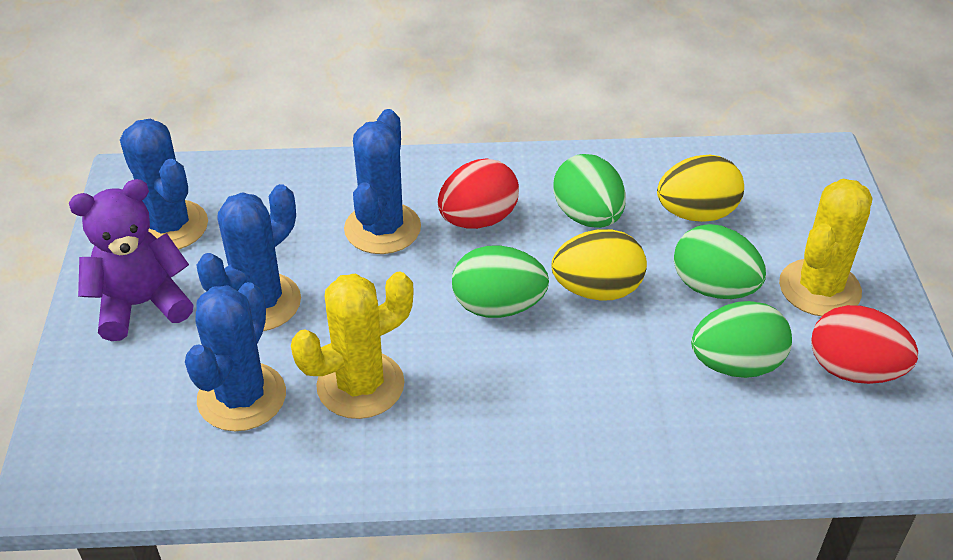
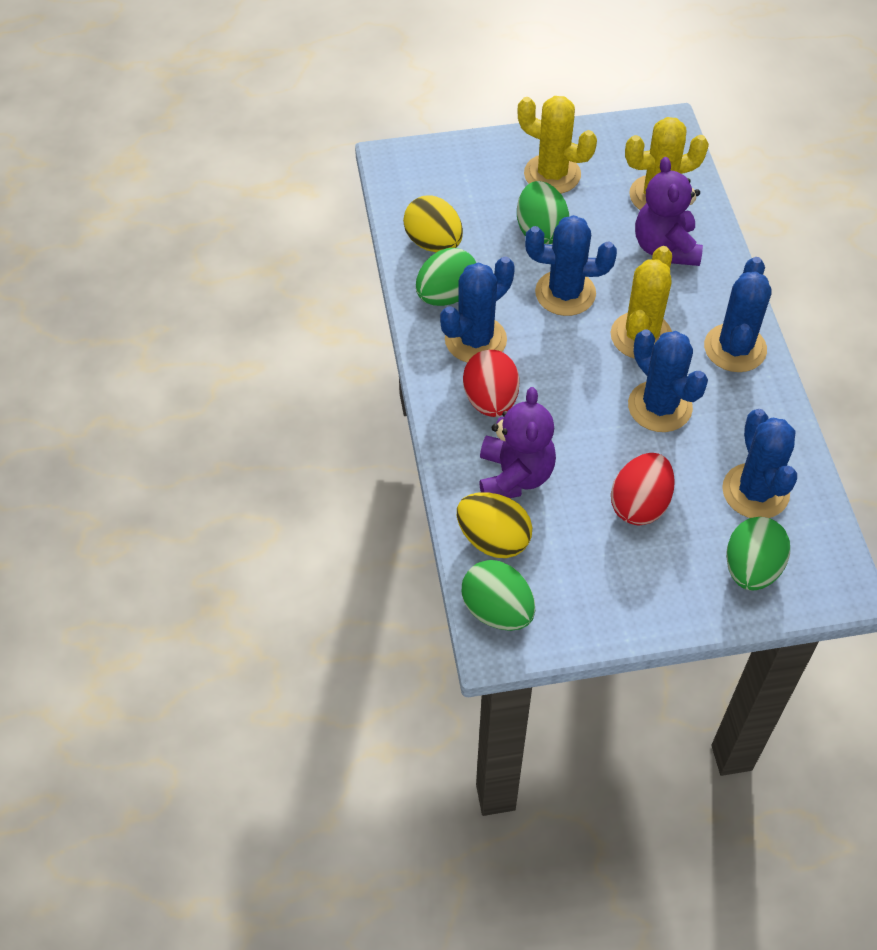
blue cactus: 4 -> 5
purple teddy bear: 1 -> 2
yellow cactus: 2 -> 3

